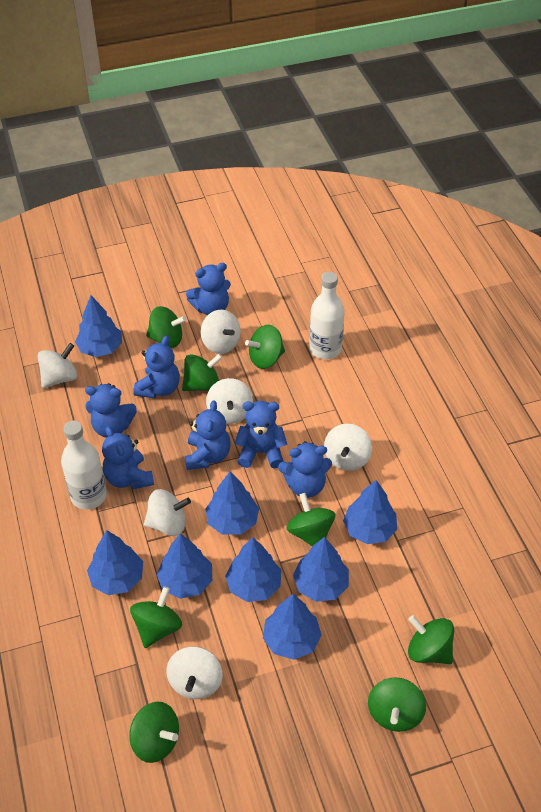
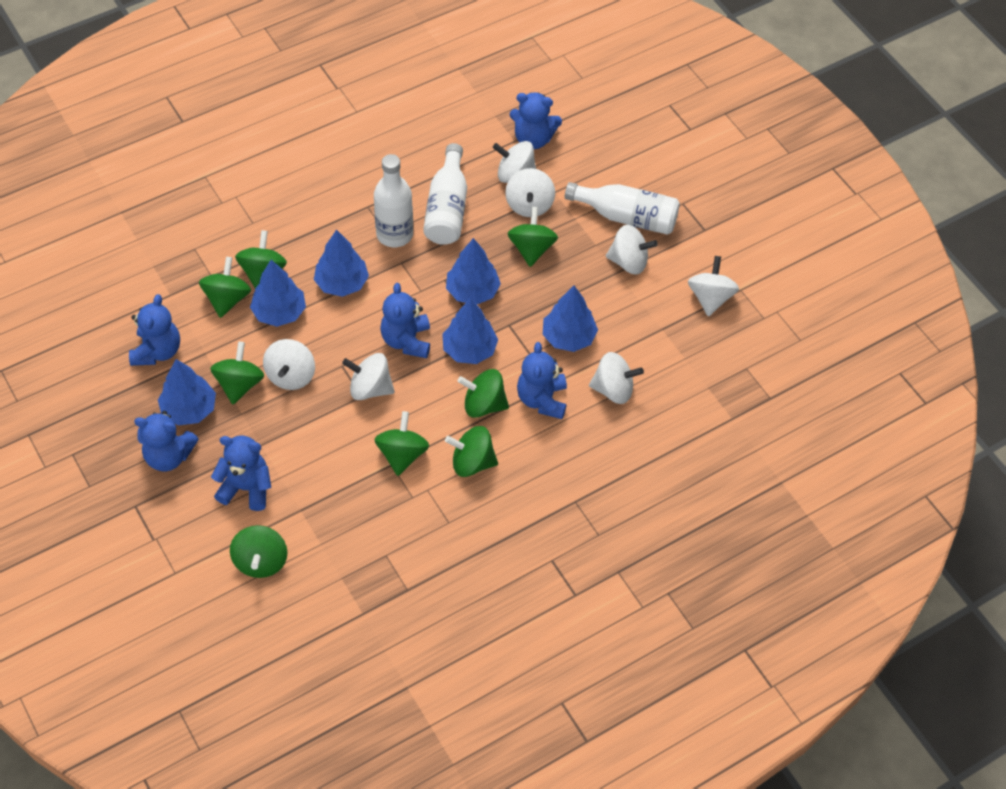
blue teddy bear: 7 -> 6
blue tree: 8 -> 6
white bottle: 2 -> 3
white spinning top: 6 -> 7

